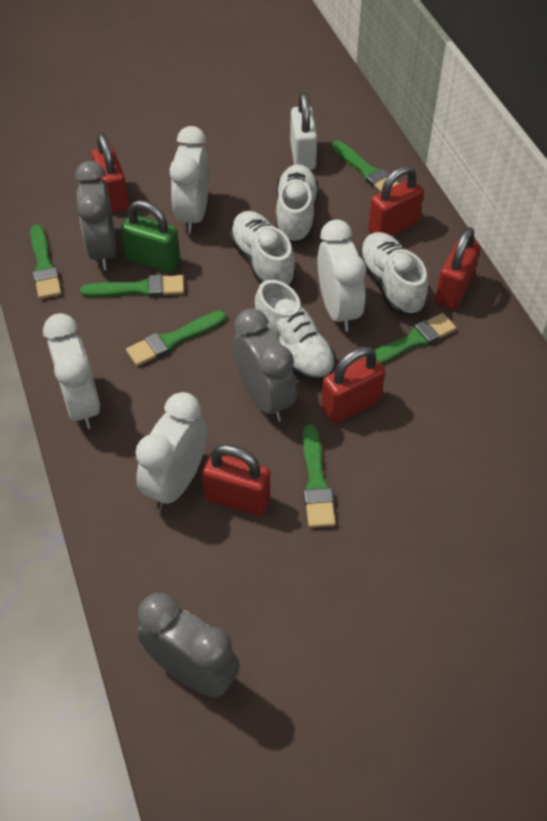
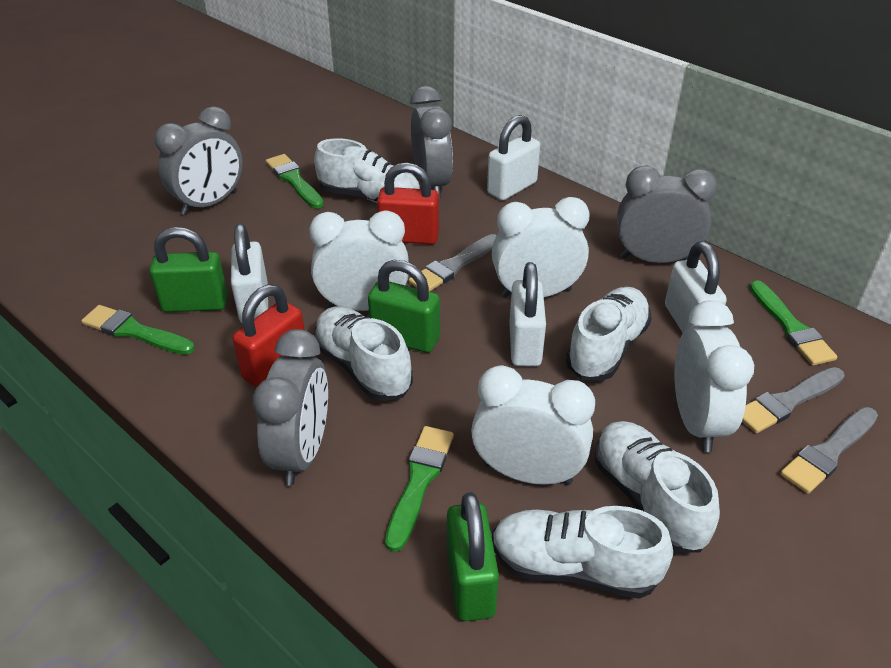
green brush: 6 -> 4
green padlock: 1 -> 3
grey brush: 0 -> 3
grey clock: 3 -> 4
red padlock: 5 -> 2
white padlock: 1 -> 4
white shoe: 4 -> 5

